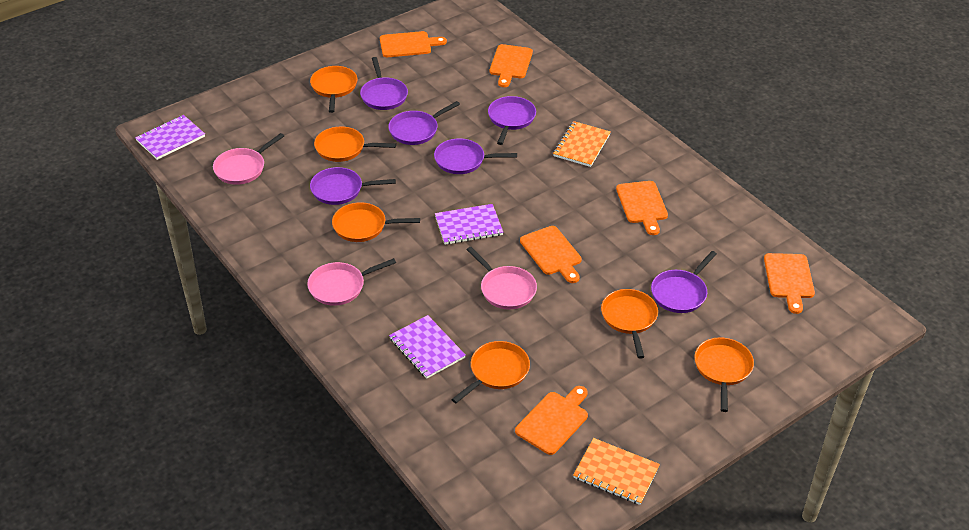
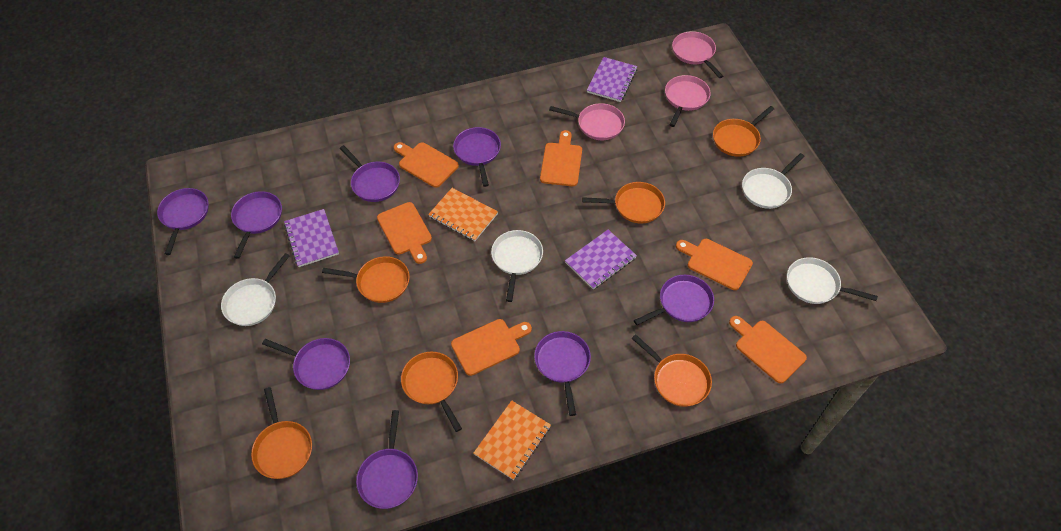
purple pan: 6 -> 8
white pan: 0 -> 4

